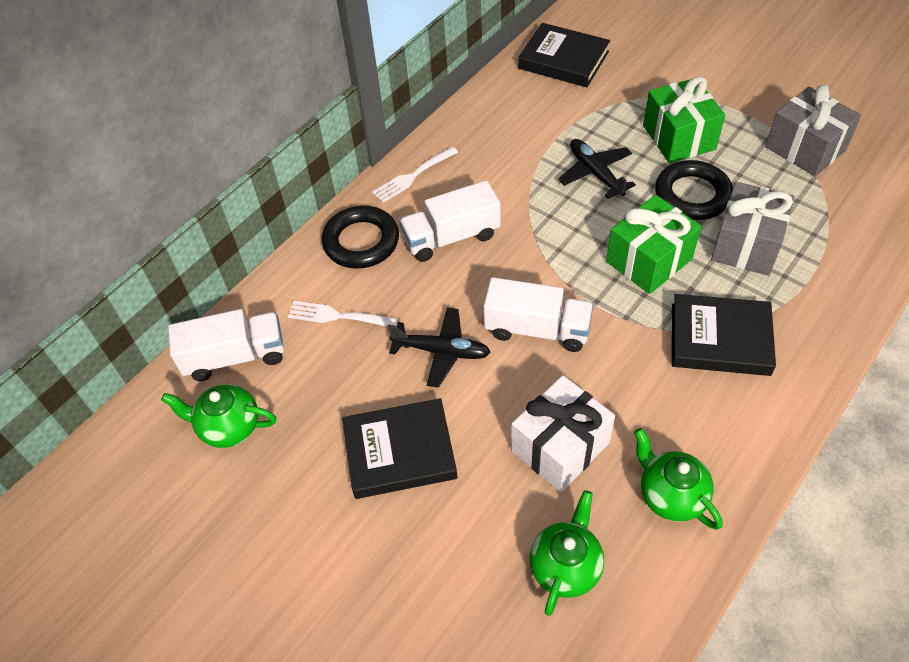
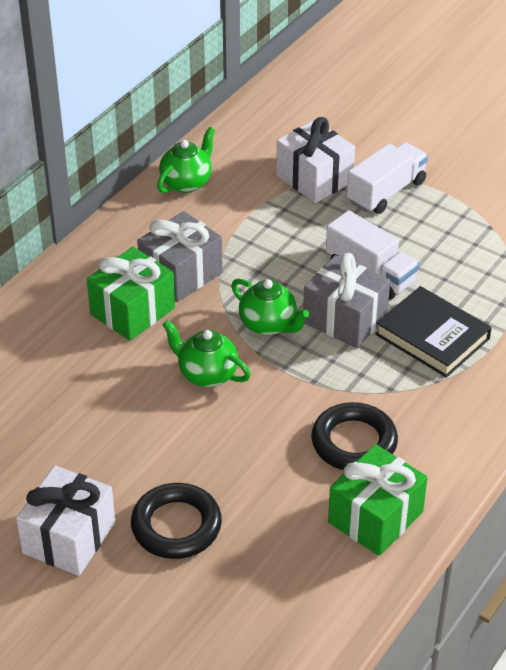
black book: 3 -> 1
black plane: 2 -> 0
white fork: 2 -> 0
white gift: 1 -> 2
white truck: 3 -> 2

